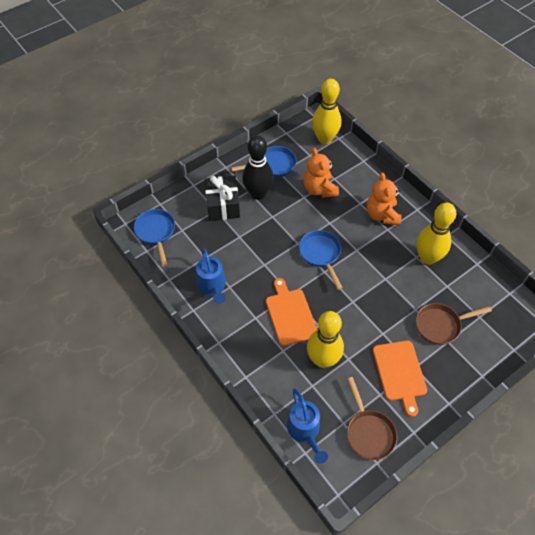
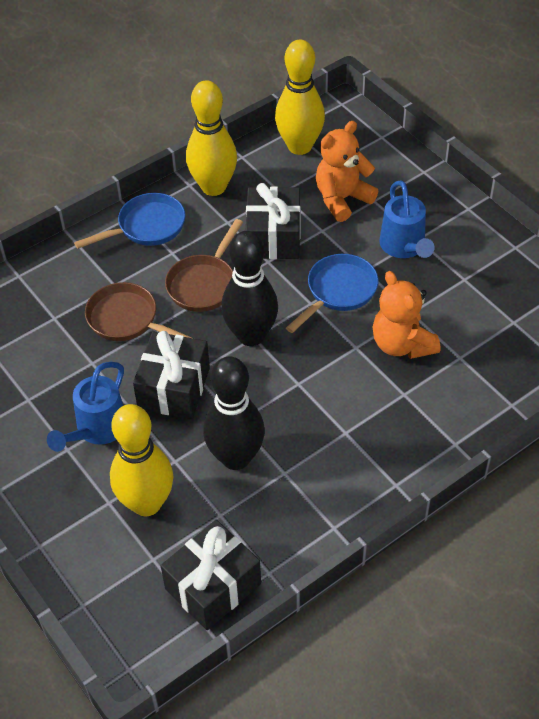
black bowling pin: 1 -> 2
black gift: 1 -> 3
blue pan: 3 -> 2
orange cutting board: 2 -> 0

